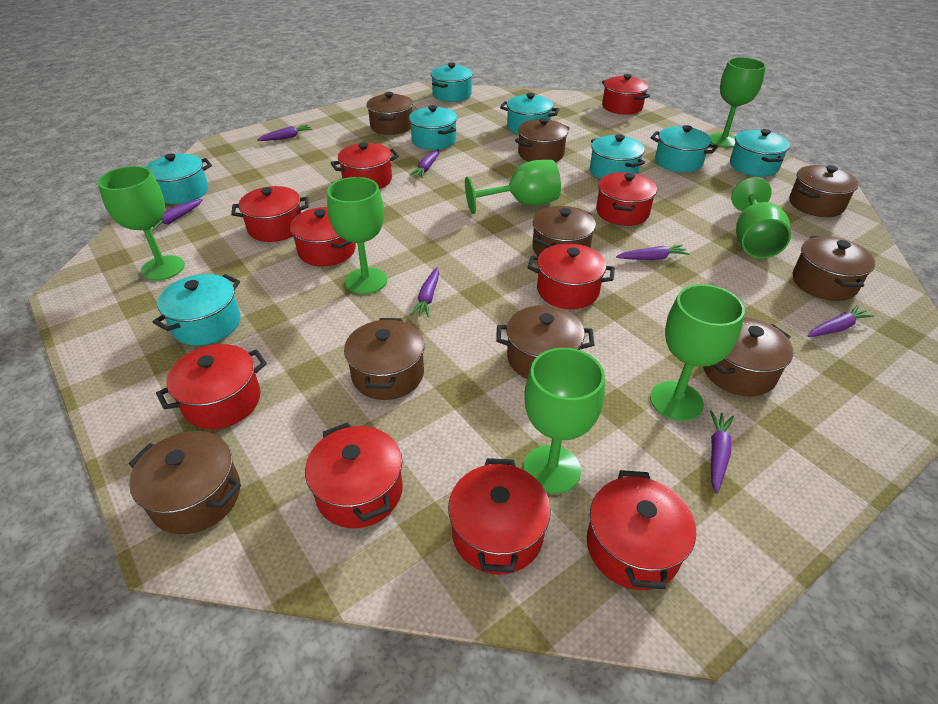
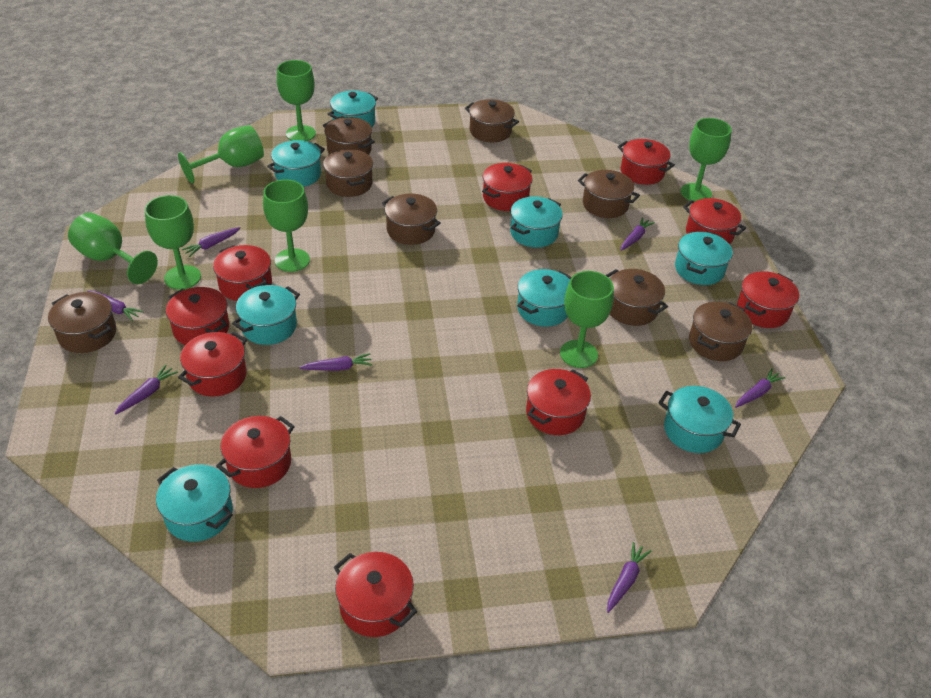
brown pot: 9 -> 8

